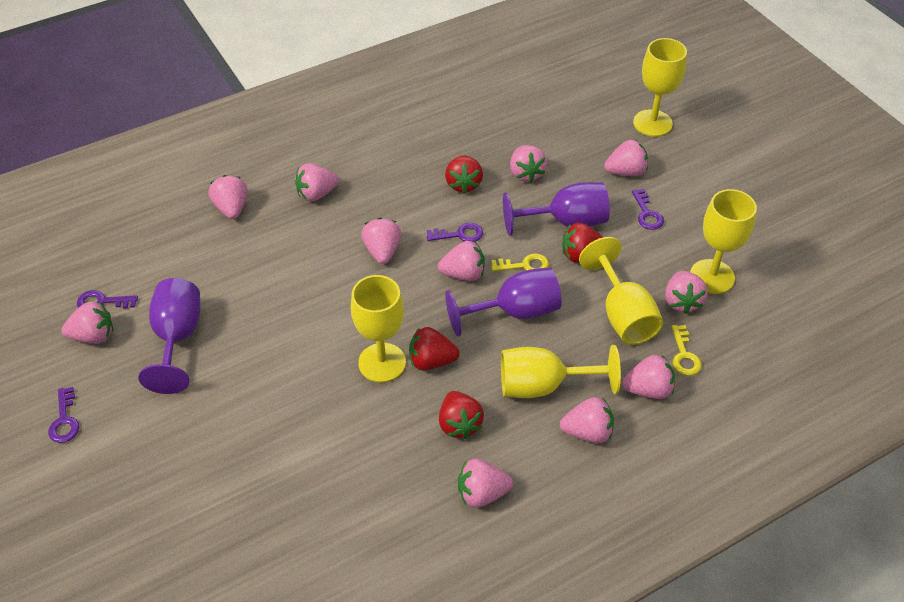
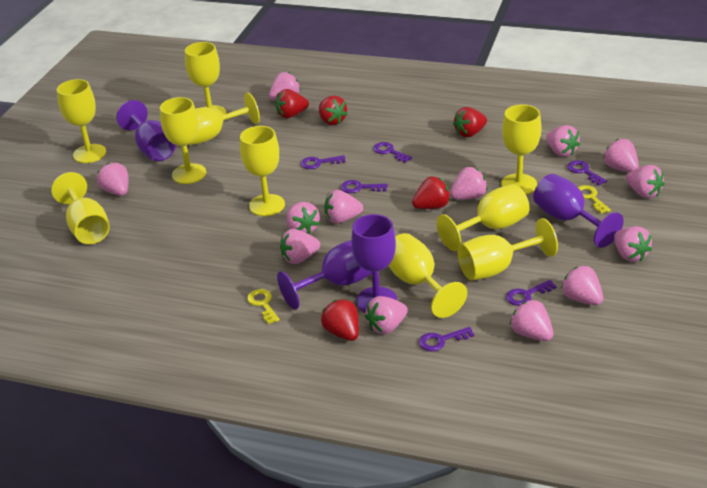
pink strawberry: 11 -> 13
purple goblet: 3 -> 4
purple key: 4 -> 6
red strawberry: 4 -> 5
yellow goblet: 5 -> 10

